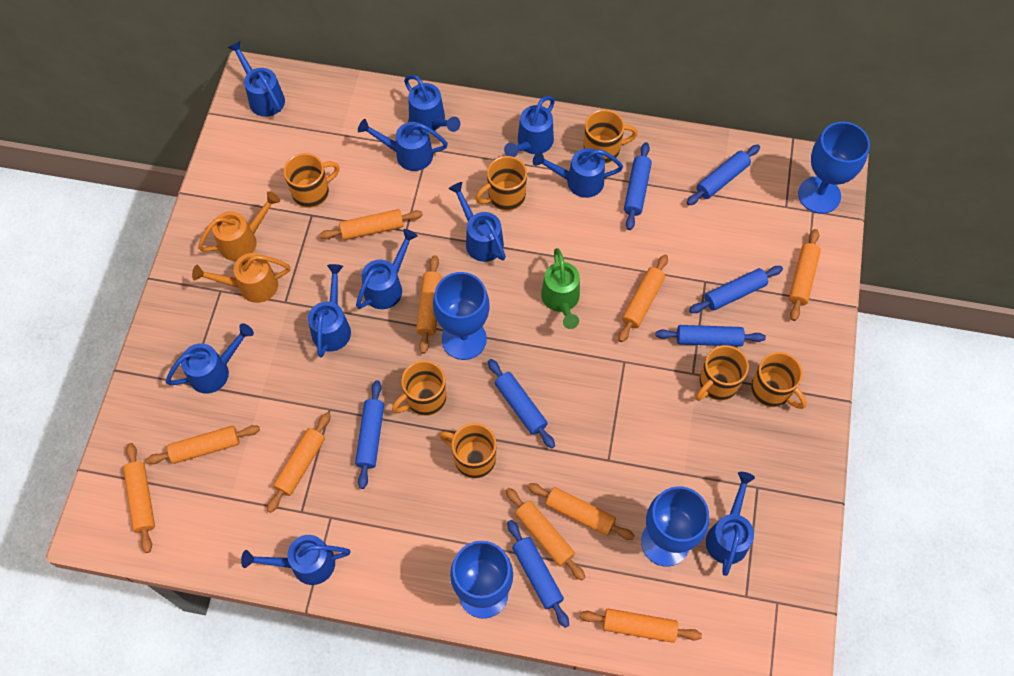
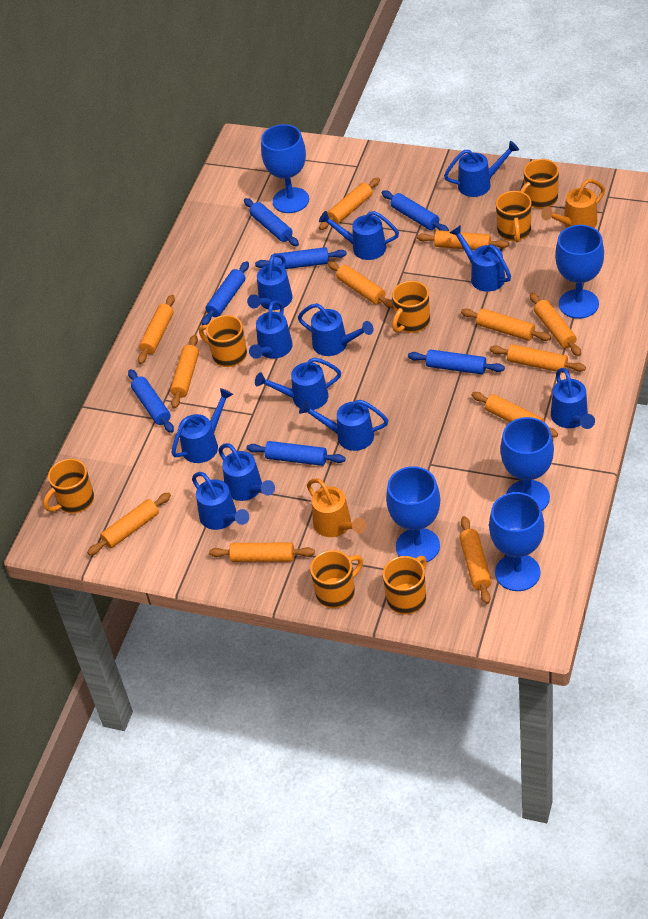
blue goblet: 4 -> 5
blue watering can: 11 -> 12
green watering can: 1 -> 0
orange rolling pin: 10 -> 12

